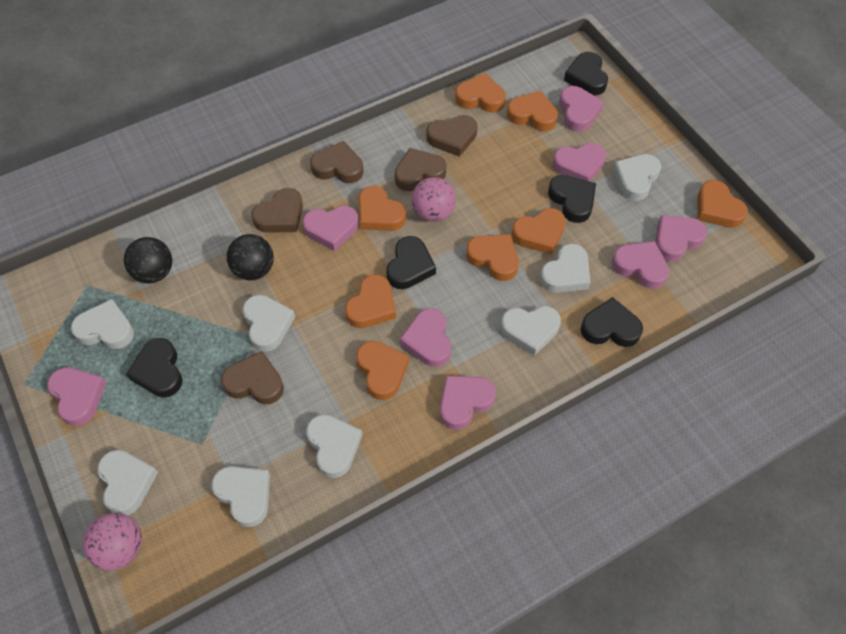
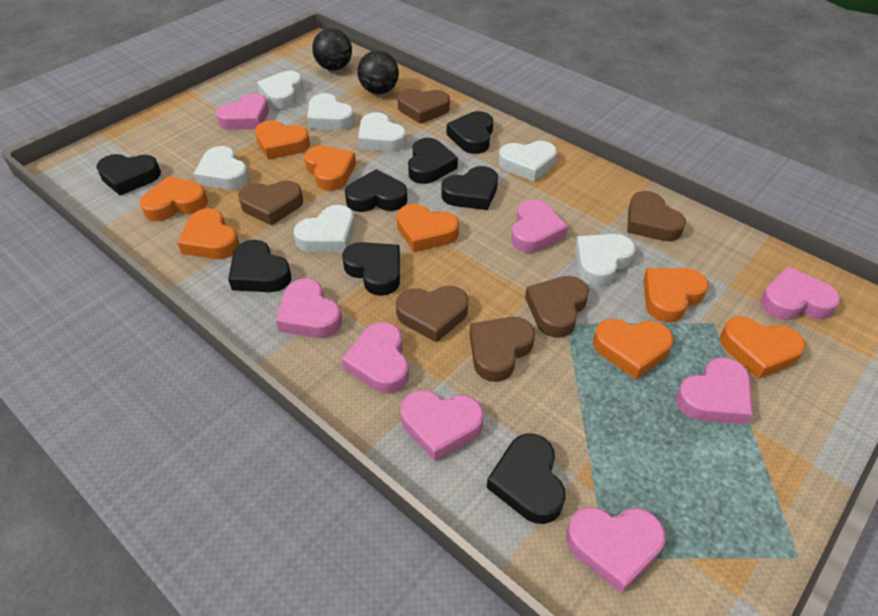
black heart: 5 -> 8
brown heart: 5 -> 6
pink ball: 2 -> 0
white heart: 8 -> 7

